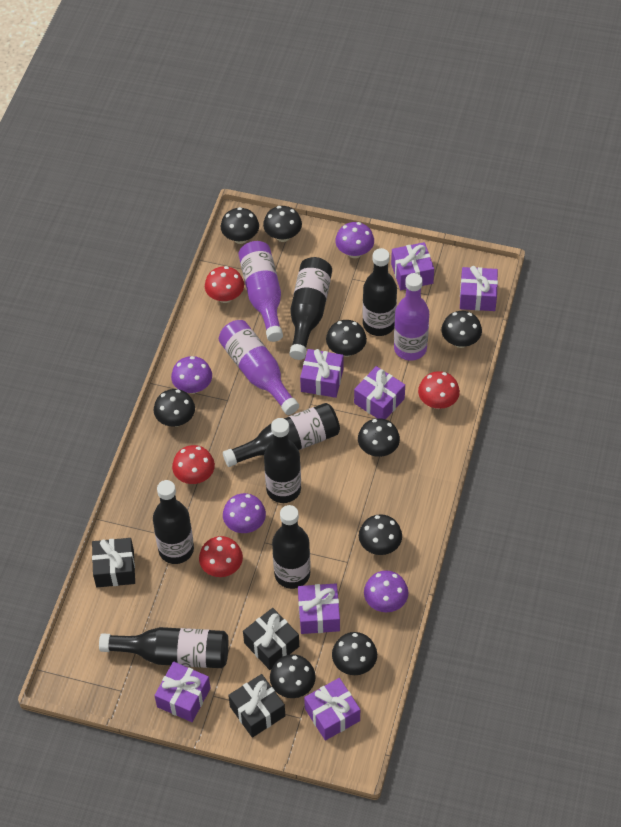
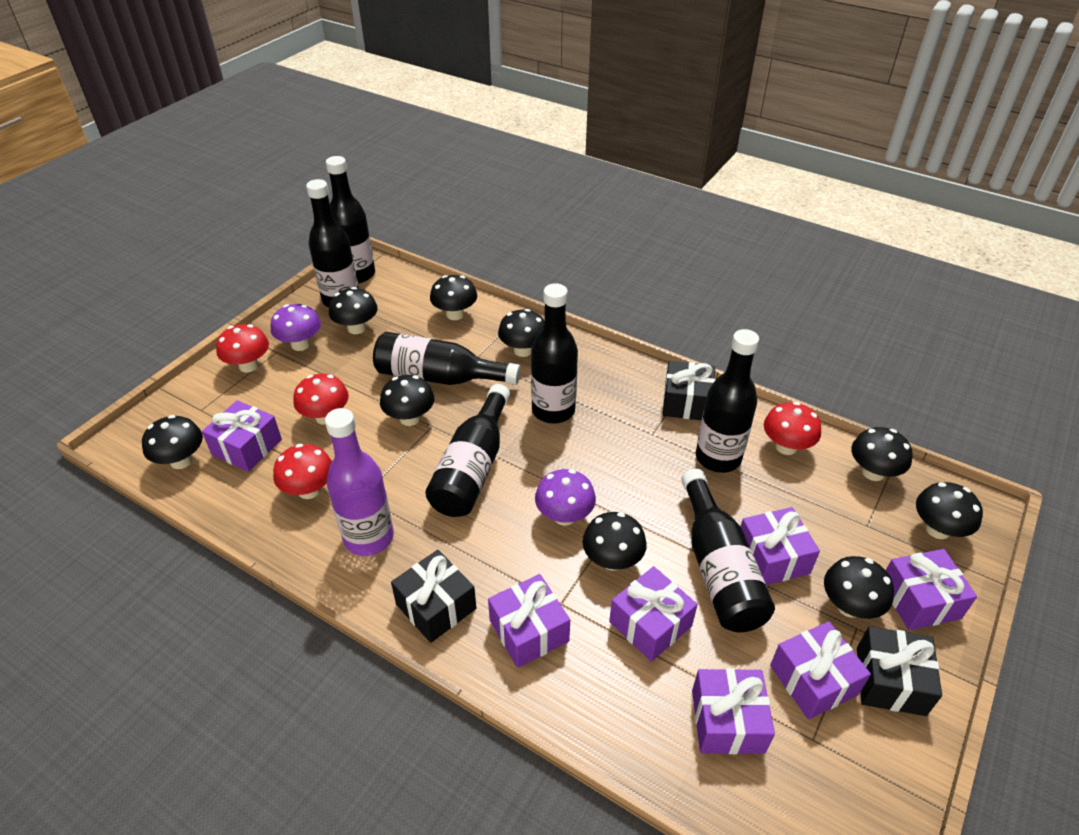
purple bottle: 3 -> 1
purple mushroom: 4 -> 2

